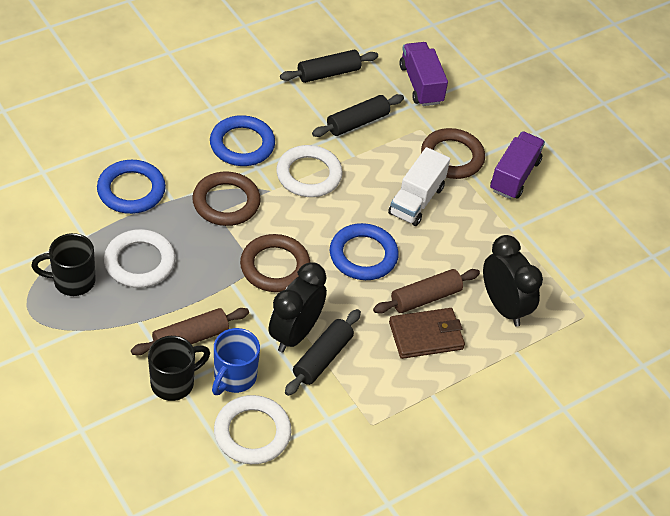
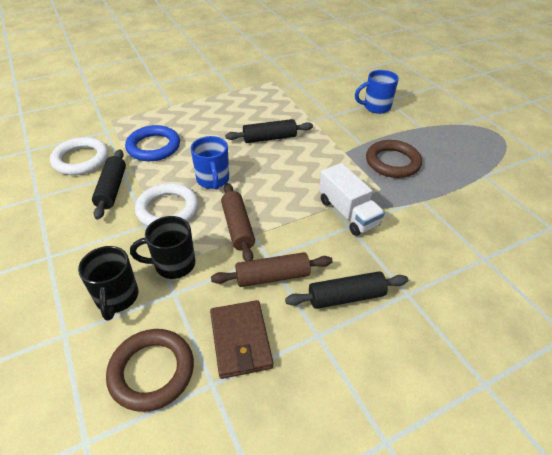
black clock: 2 -> 0
blue mug: 1 -> 2
blue ring: 3 -> 1
brown ring: 3 -> 2
purple truck: 2 -> 0
white ring: 3 -> 2

